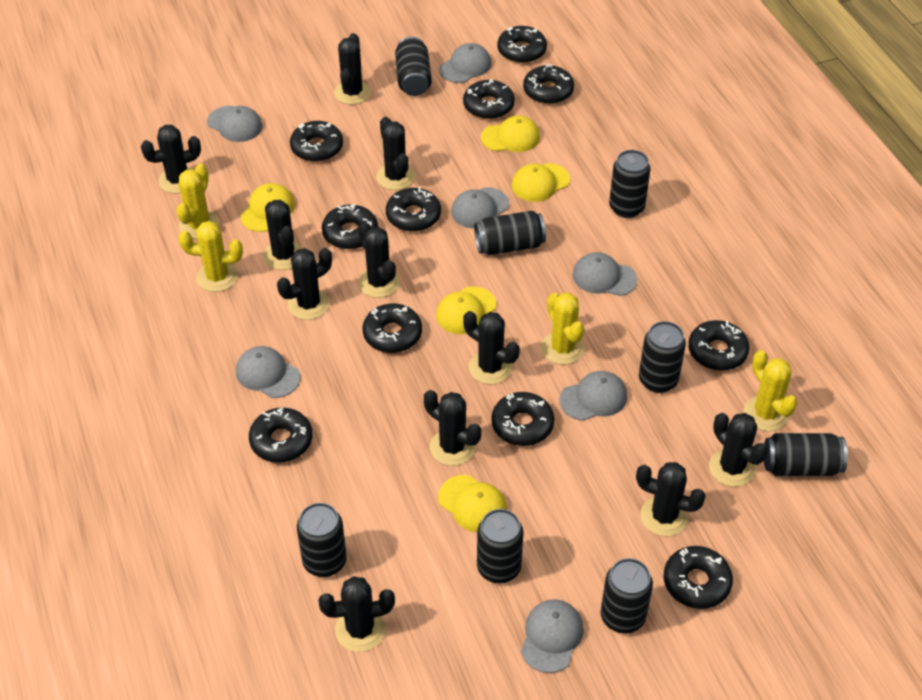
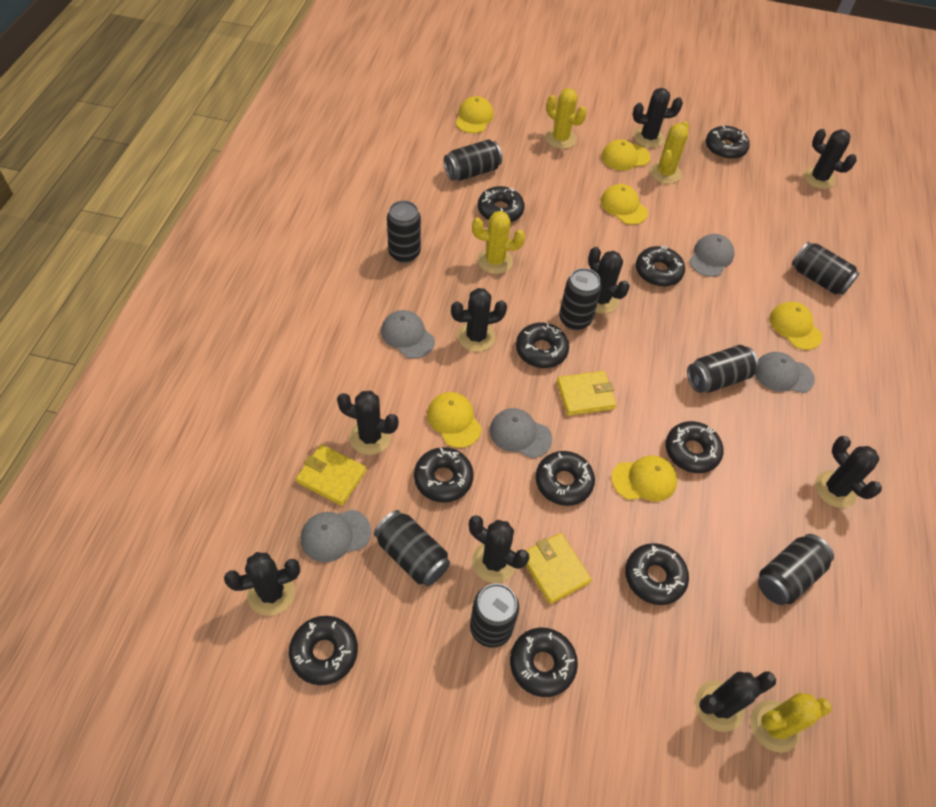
black cactus: 11 -> 9
black donut: 11 -> 10
grey cap: 7 -> 5
yellow cap: 5 -> 6
yellow wallet: 0 -> 3

